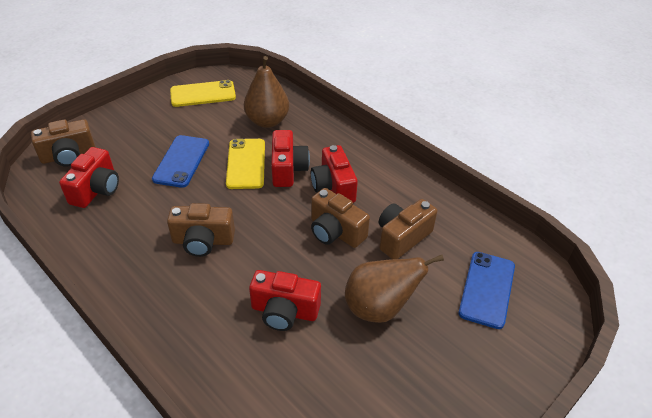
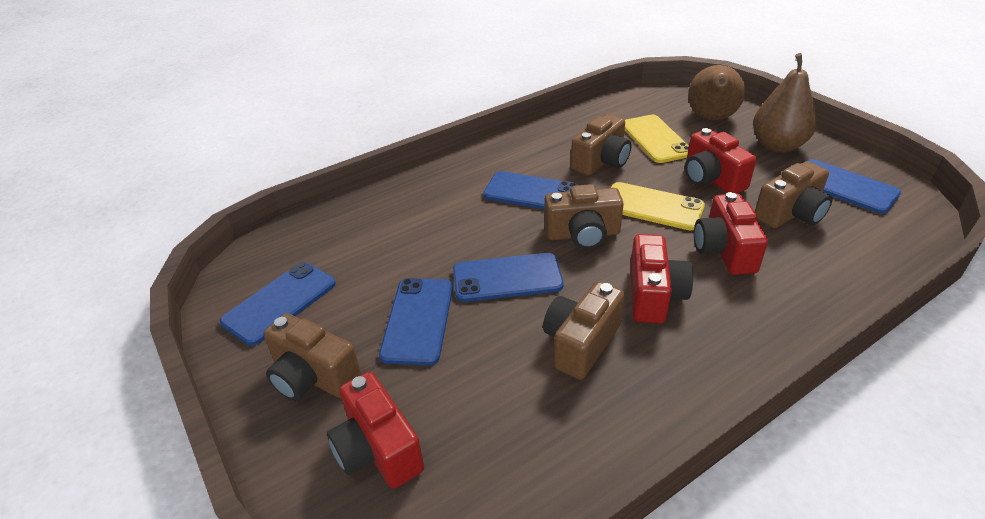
blue phone: 2 -> 5
brown camera: 4 -> 5

